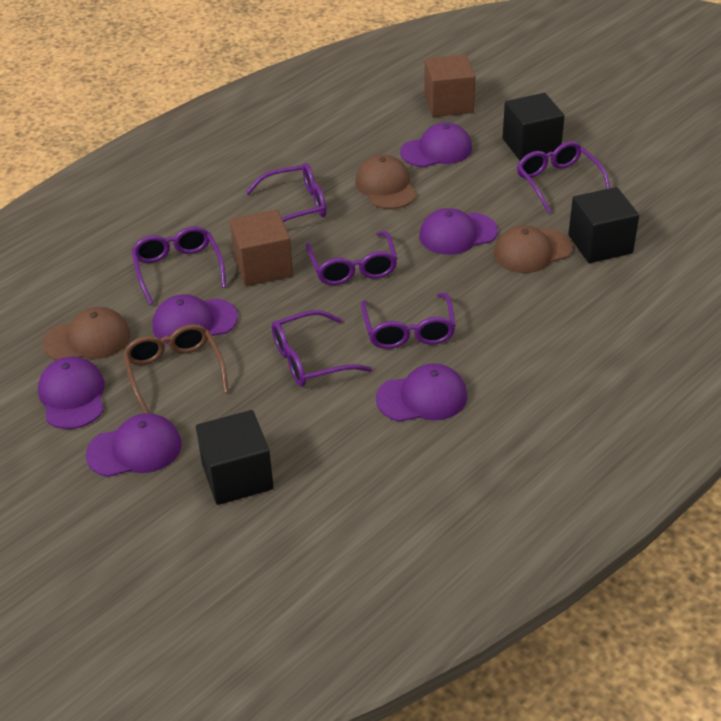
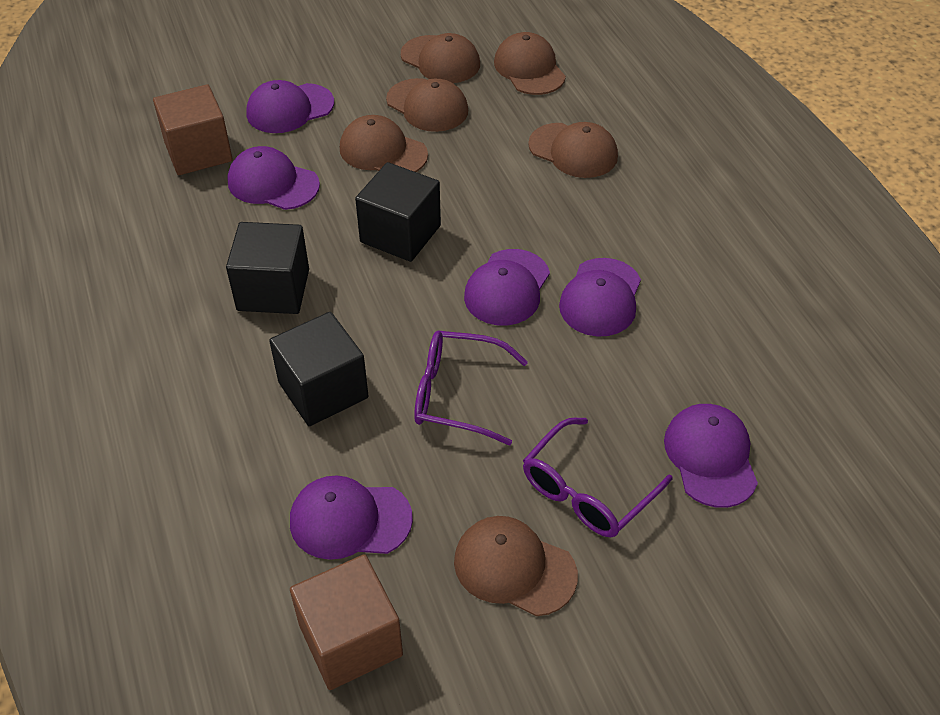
brown cap: 3 -> 6
brown glasses: 1 -> 0
purple glasses: 6 -> 2

